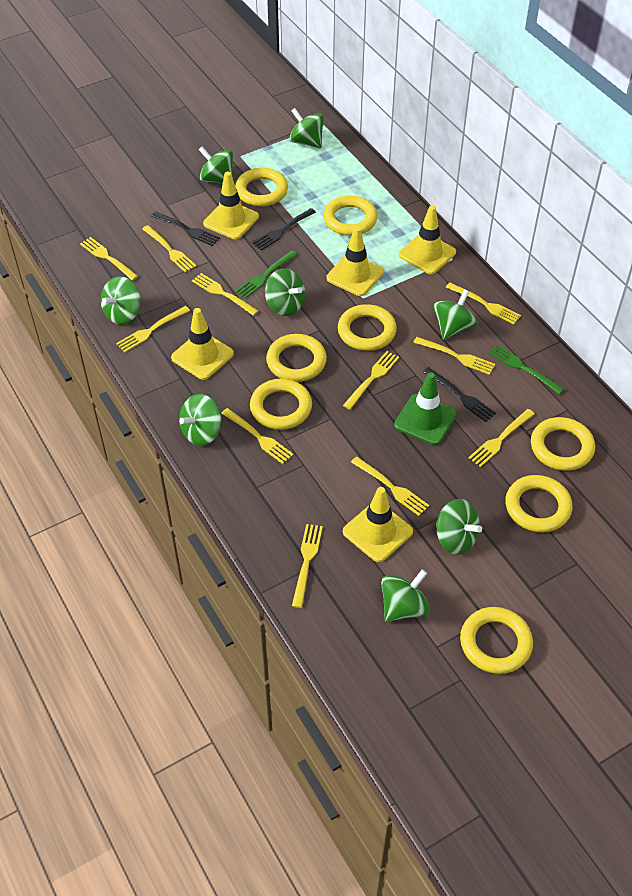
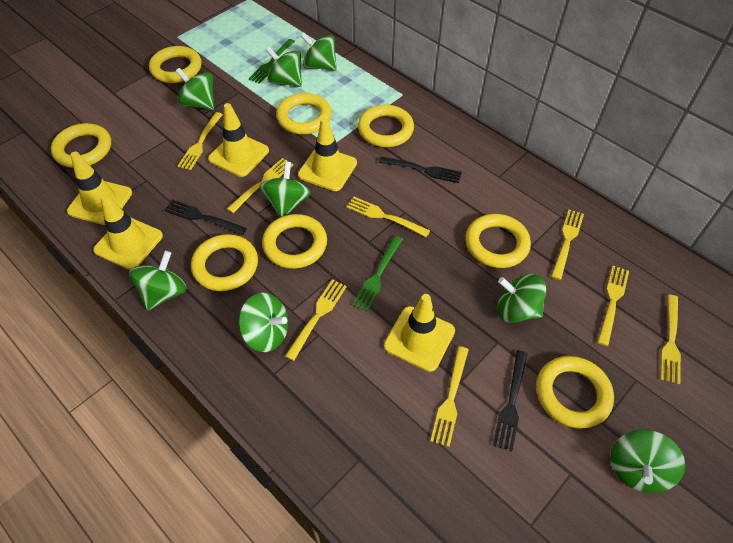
green traffic cone: 1 -> 0
yellow fork: 11 -> 8

